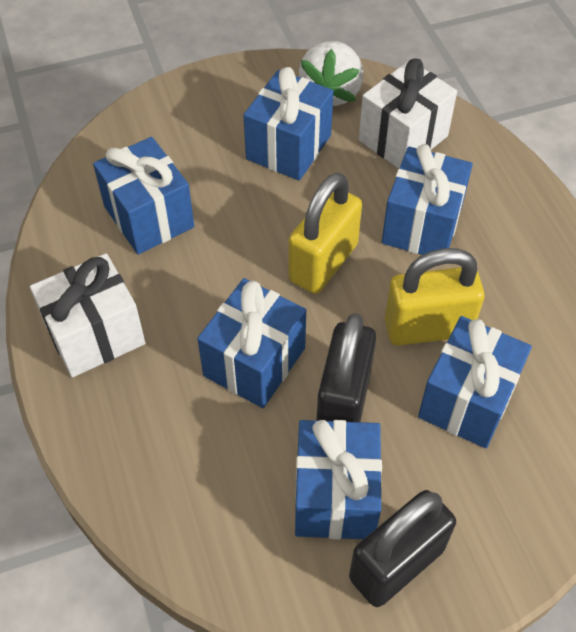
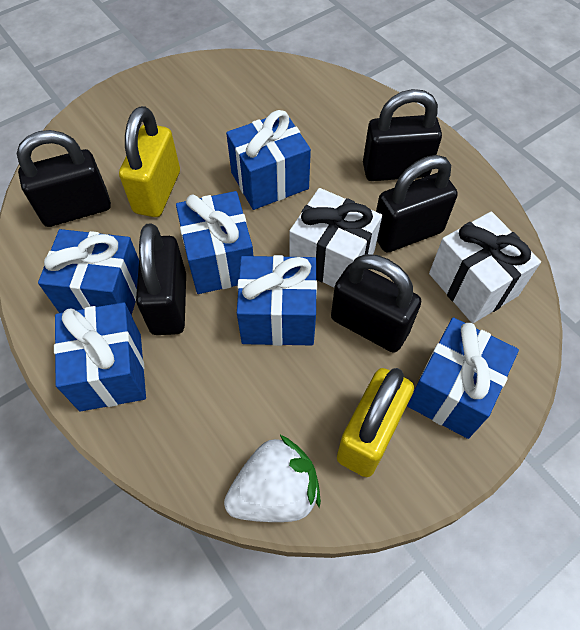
black padlock: 2 -> 5

